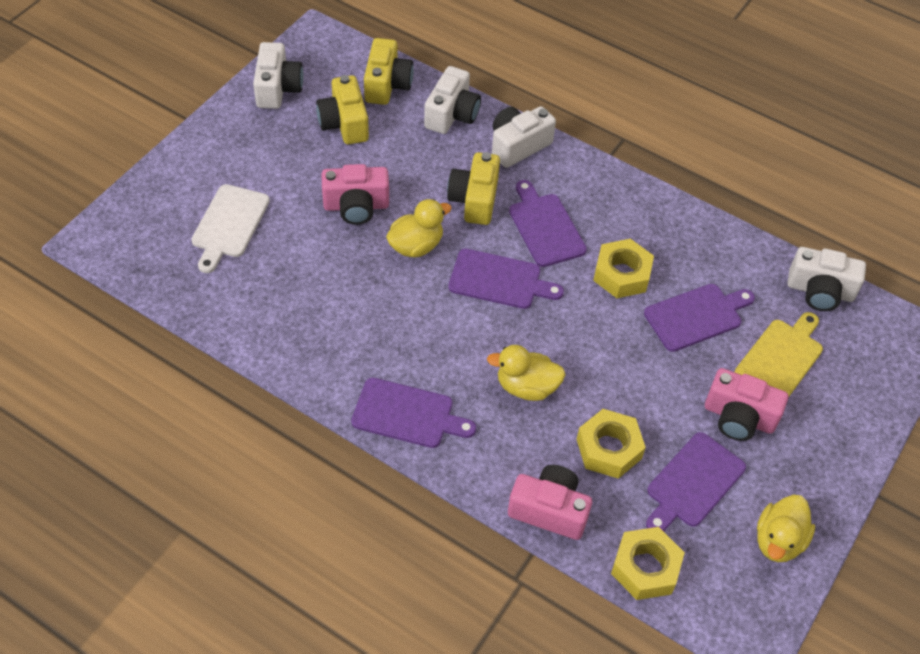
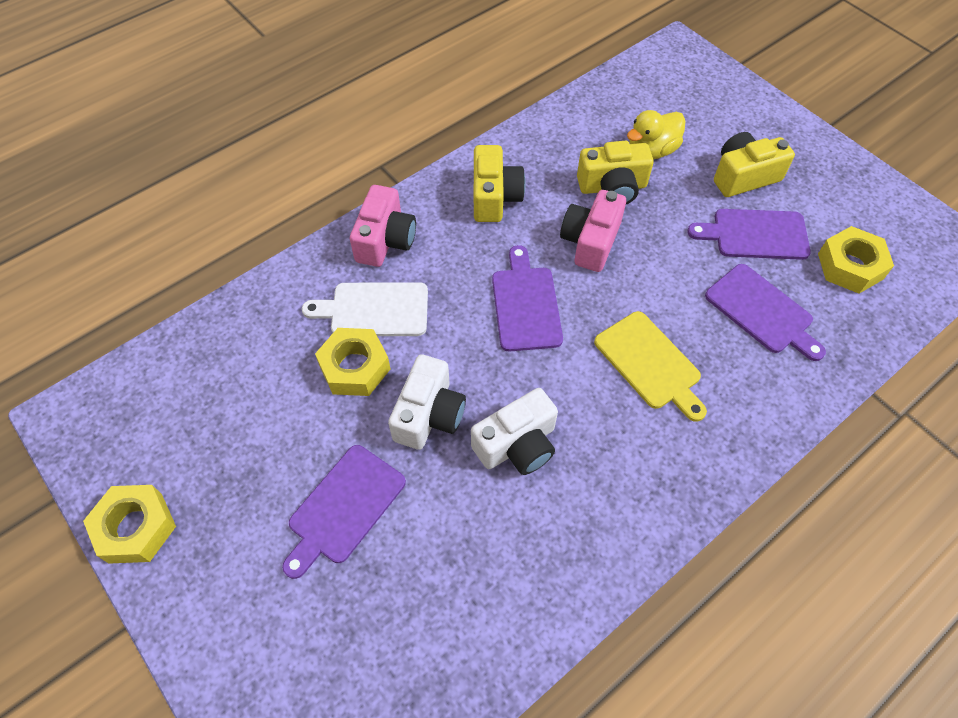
pink camera: 3 -> 2
purple cutting board: 5 -> 4
white camera: 4 -> 2
yellow duck: 3 -> 1

